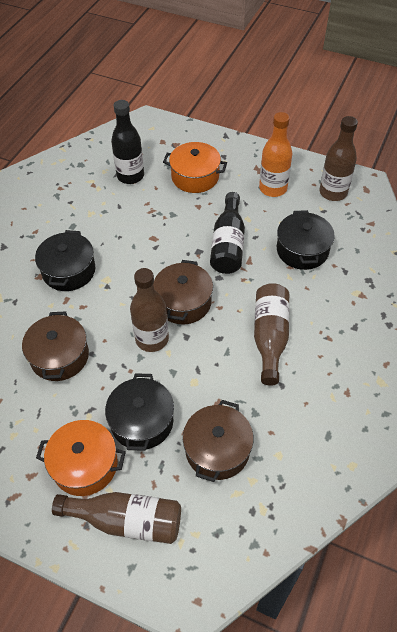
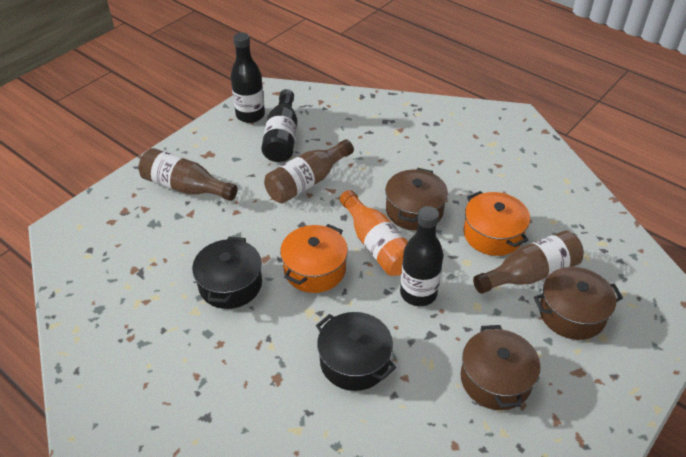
black bottle: 2 -> 3
black pot: 3 -> 2
brown bottle: 4 -> 3

